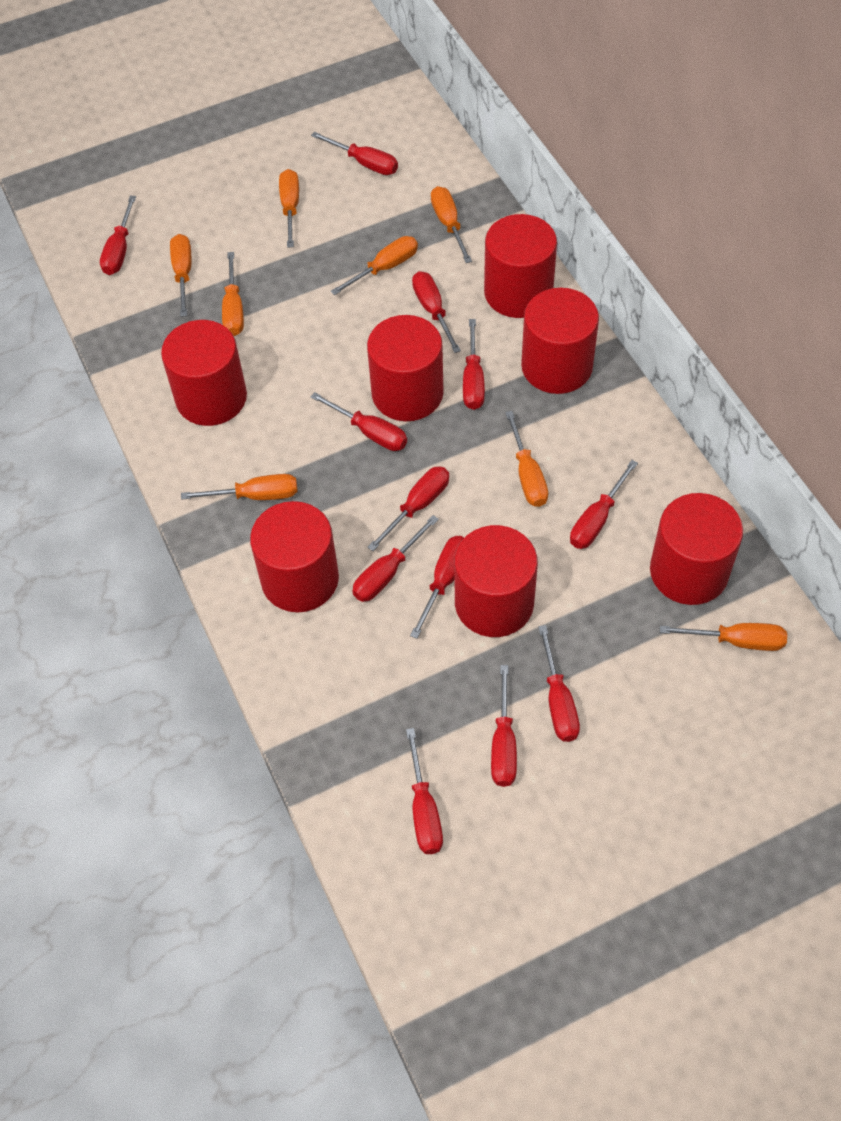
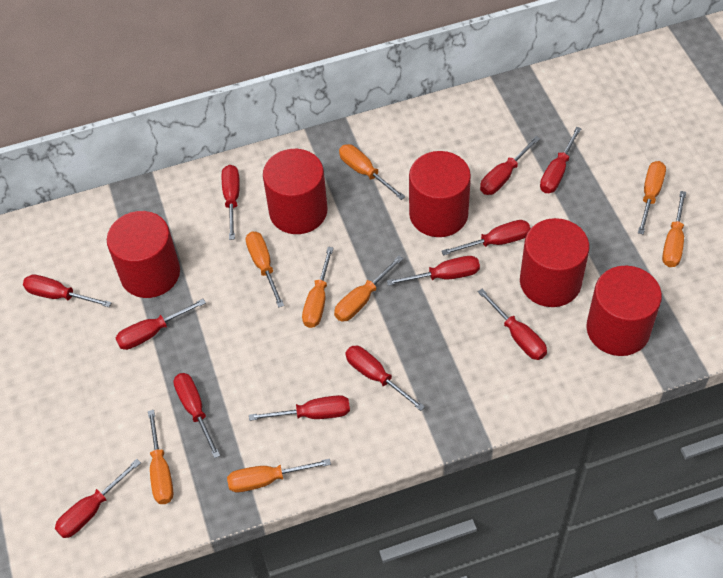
red cylinder: 7 -> 5

